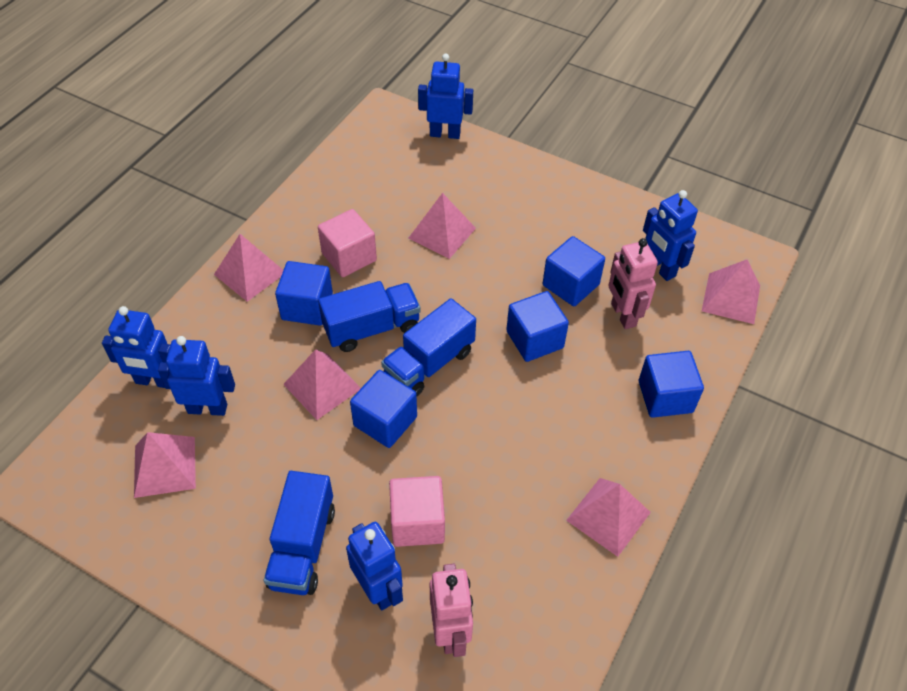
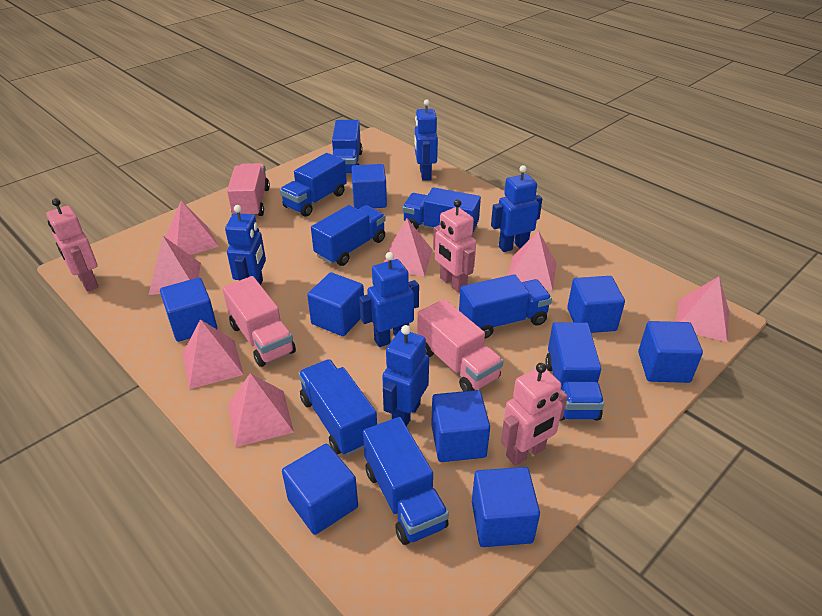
blue cube: 5 -> 8
blue truck: 3 -> 8
pink cube: 2 -> 0
pink pyramid: 6 -> 7
pink robot: 2 -> 3
pink truck: 0 -> 3

